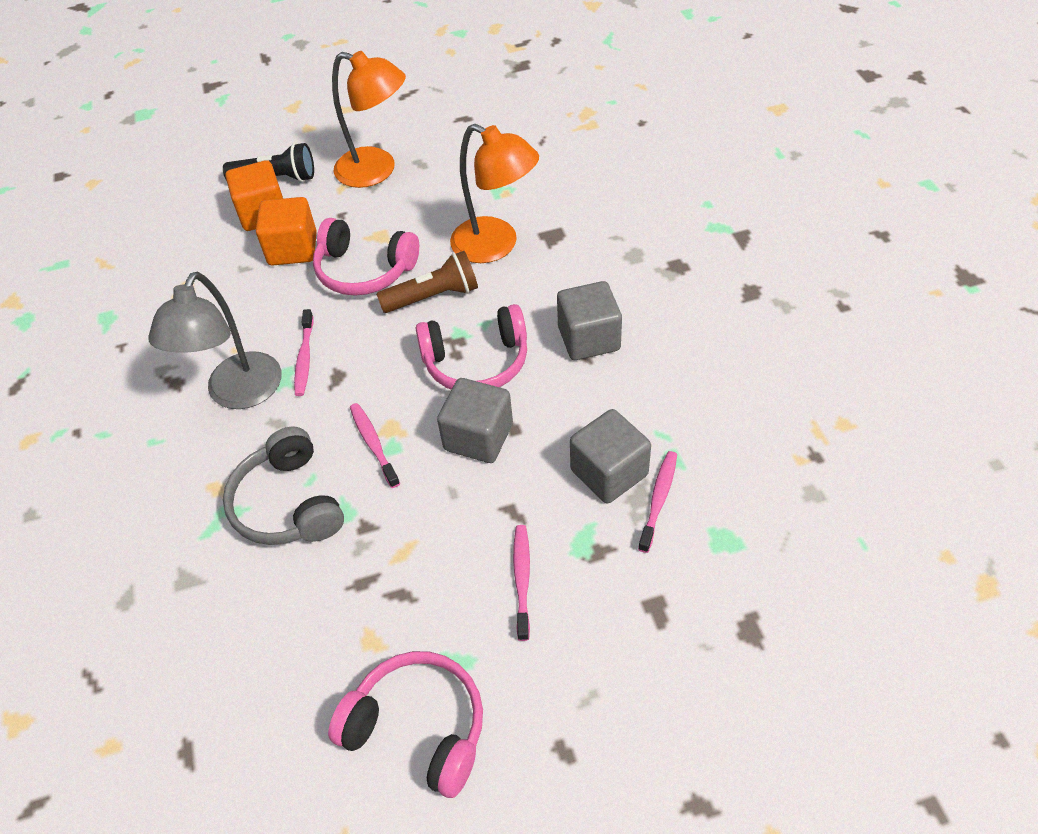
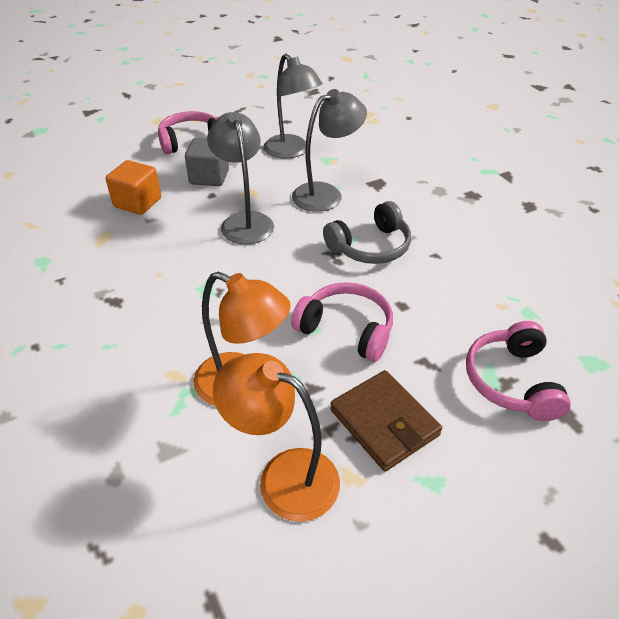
black flashlight: 1 -> 0
brown flashlight: 1 -> 0
brown wallet: 0 -> 1
grey cube: 3 -> 1
grey lamp: 1 -> 3
orange cube: 2 -> 1
pink toothbrush: 4 -> 0

